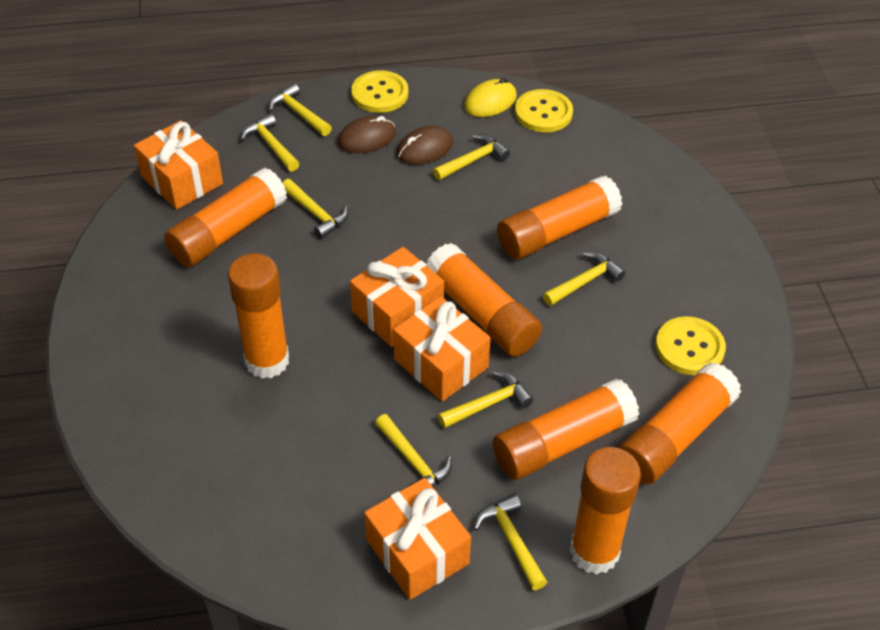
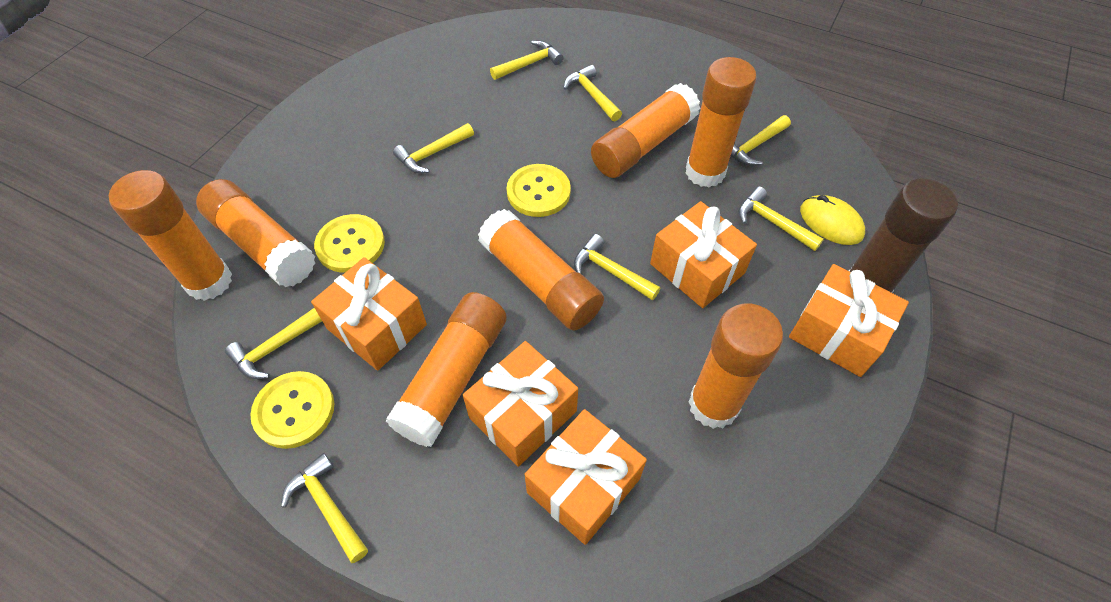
brown glue stick: 0 -> 1
brown mouse: 2 -> 0
orange gift: 4 -> 5

